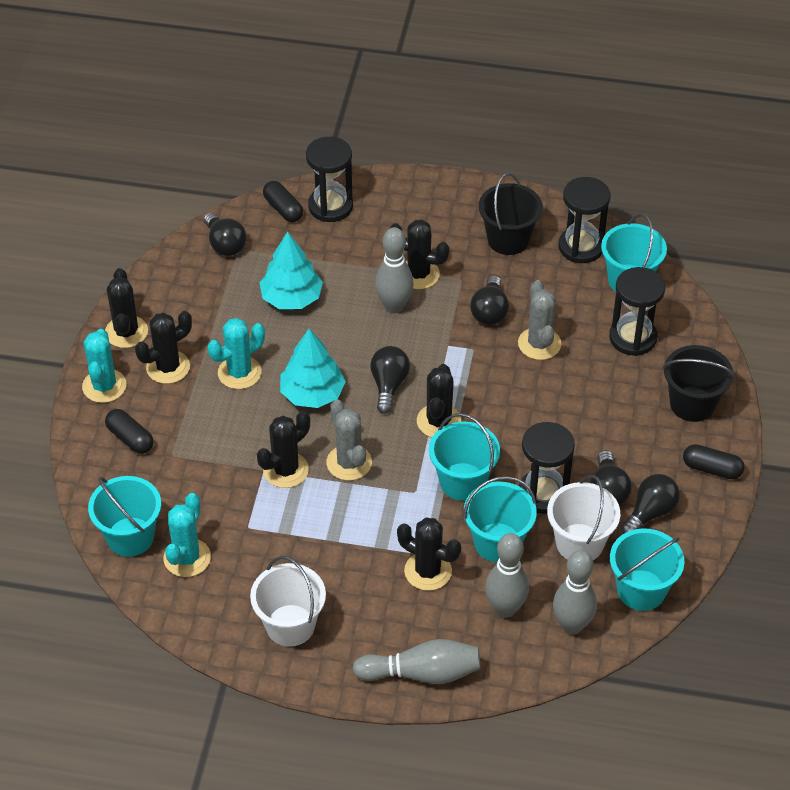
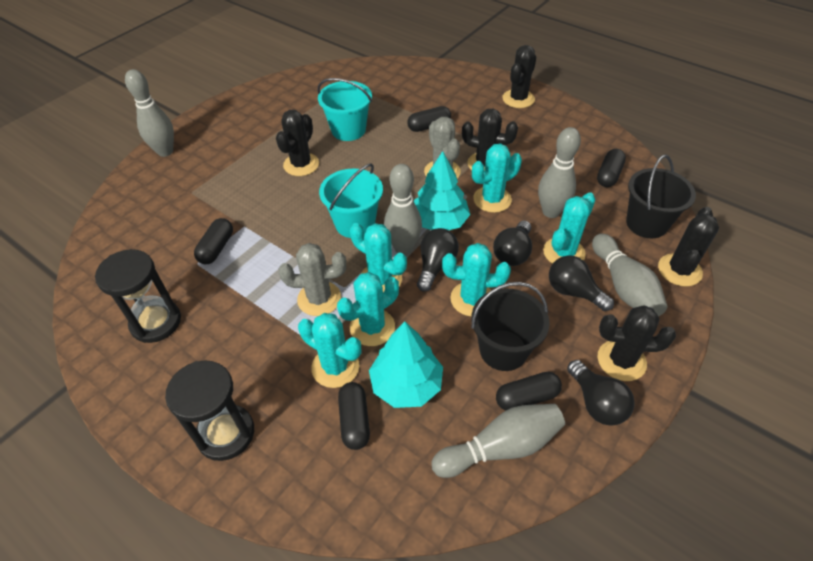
black cactus: 6 -> 5
black capsule: 3 -> 5
black hourglass: 4 -> 2
black light bulb: 5 -> 4
grey bowling pin: 4 -> 5
turquoise bucket: 5 -> 2
turquoise cactus: 3 -> 6
white bucket: 2 -> 0

